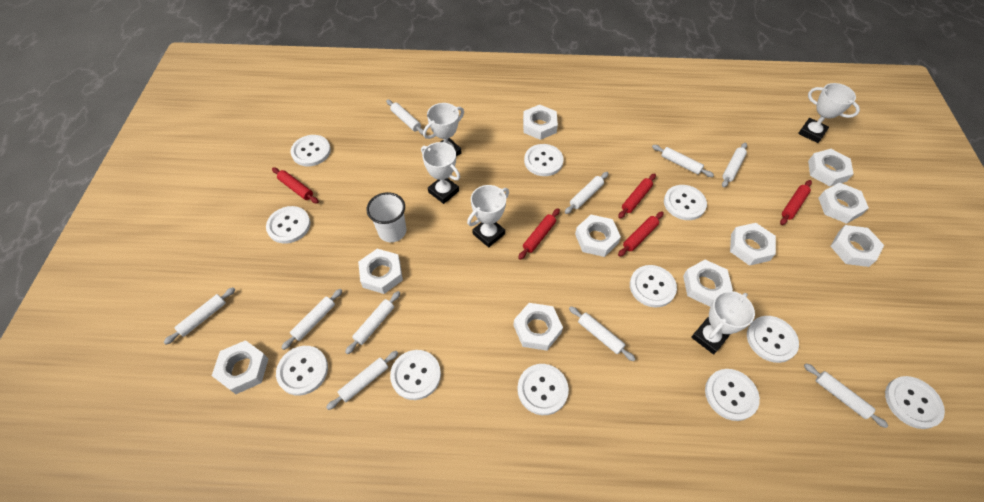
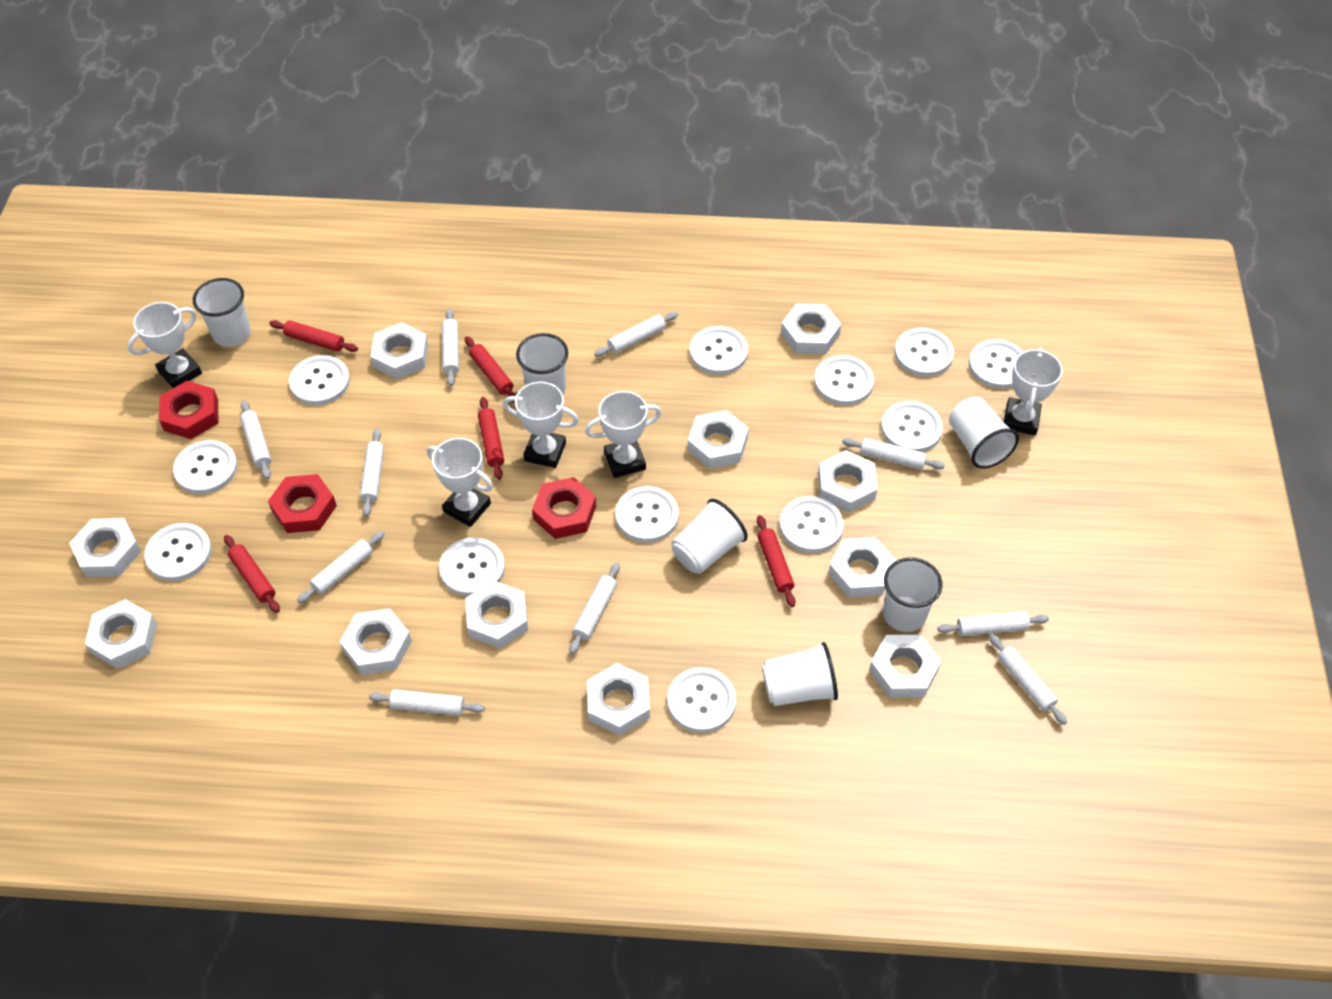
red nut: 0 -> 3
white button: 11 -> 12
white cup: 1 -> 6
white nut: 10 -> 11

